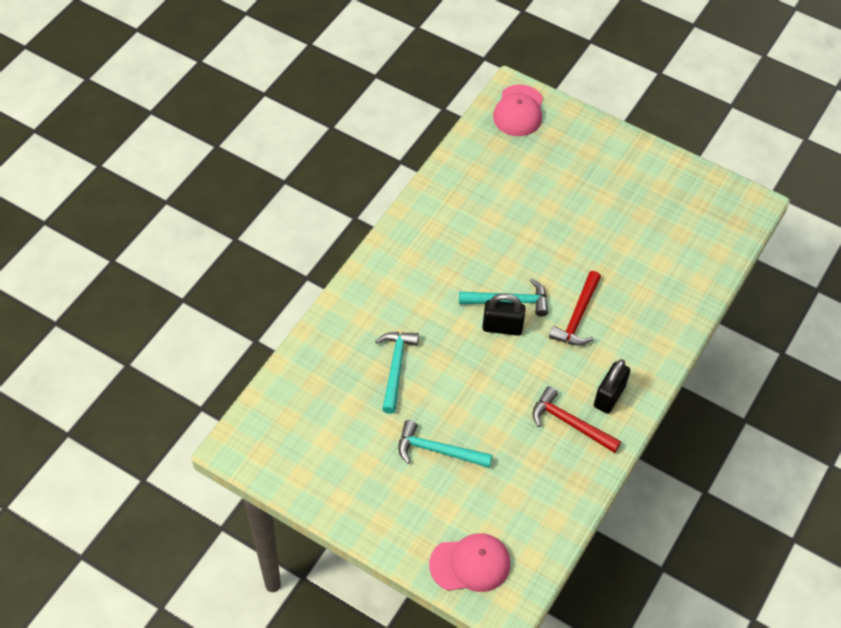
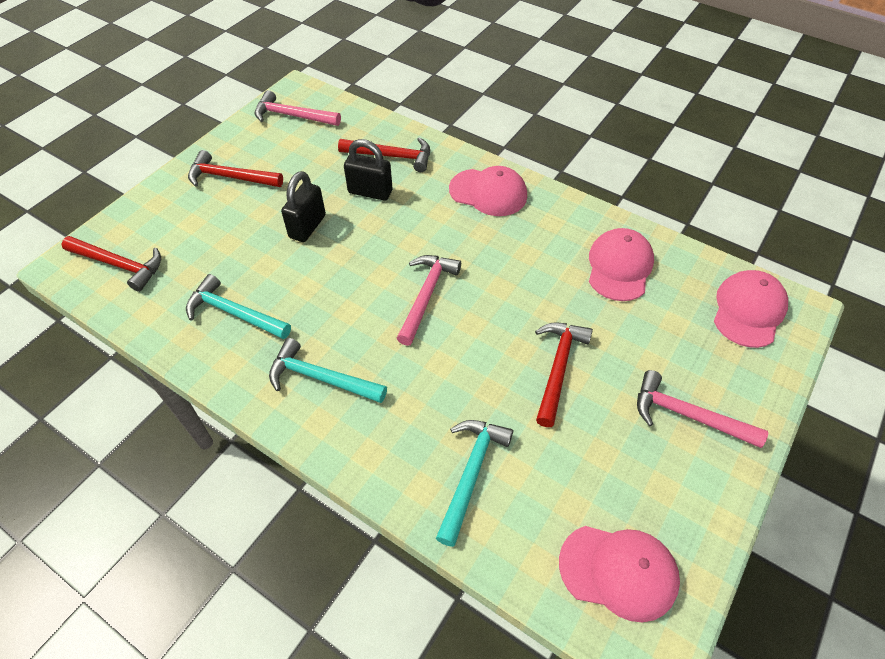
pink cap: 2 -> 4
pink hammer: 0 -> 3
red hammer: 2 -> 4

